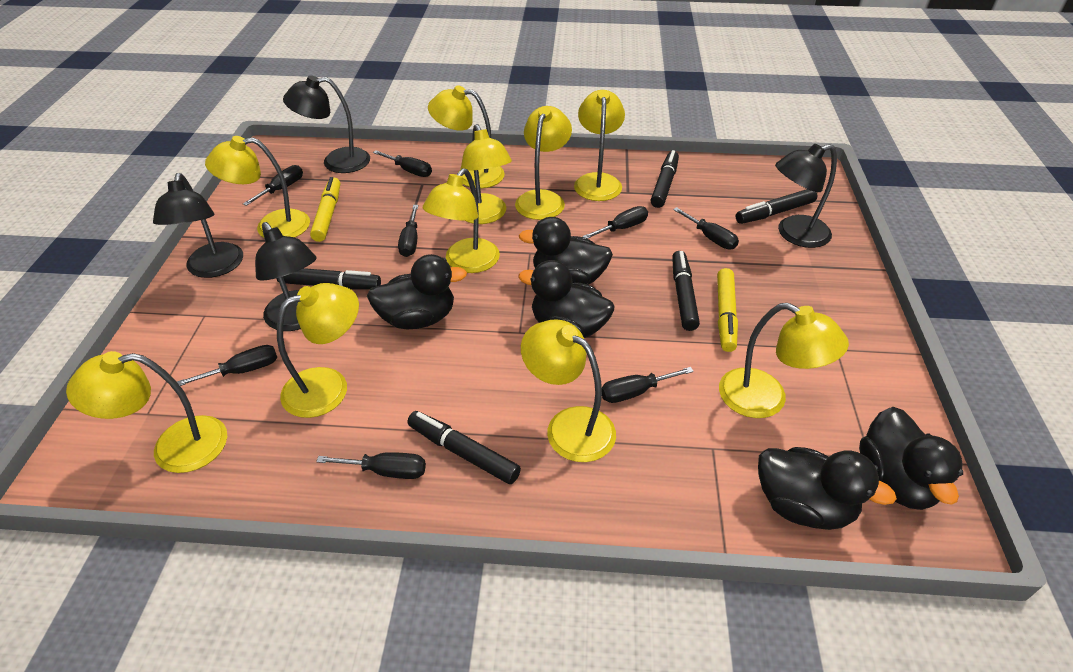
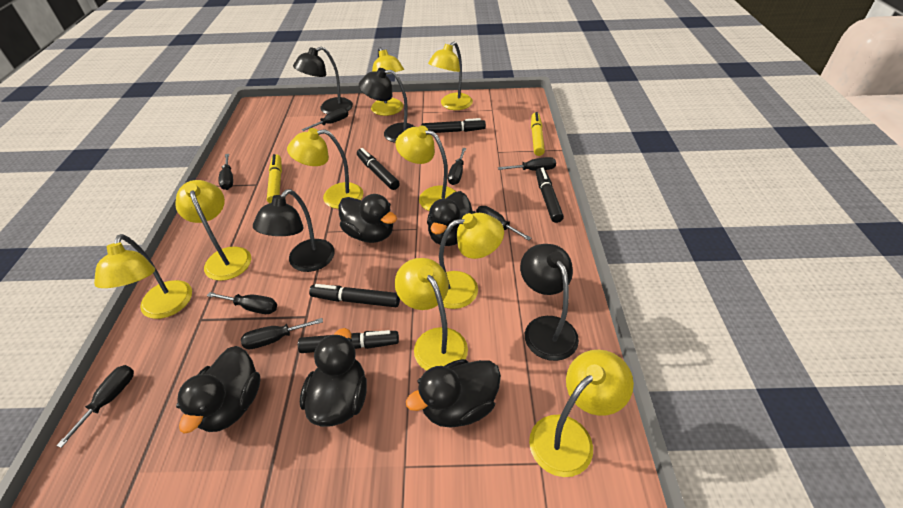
yellow lamp: 10 -> 9

